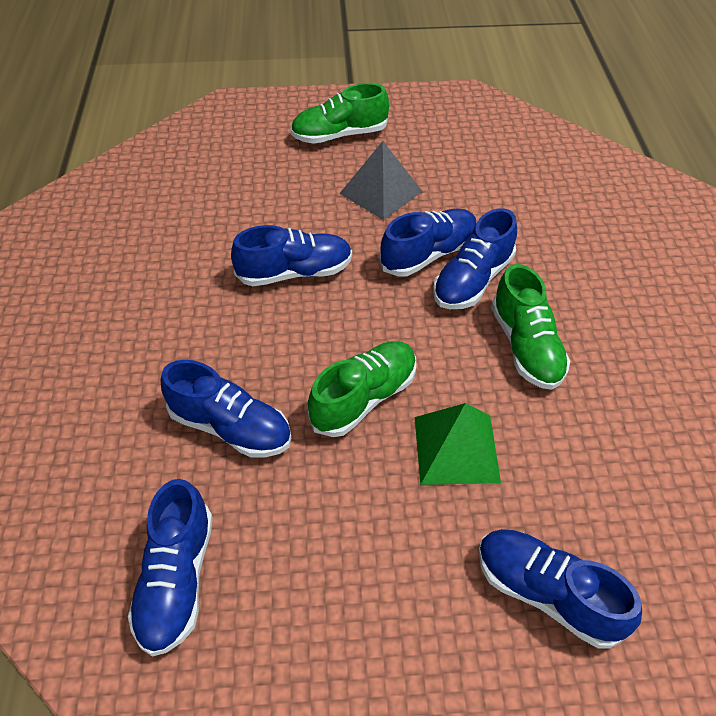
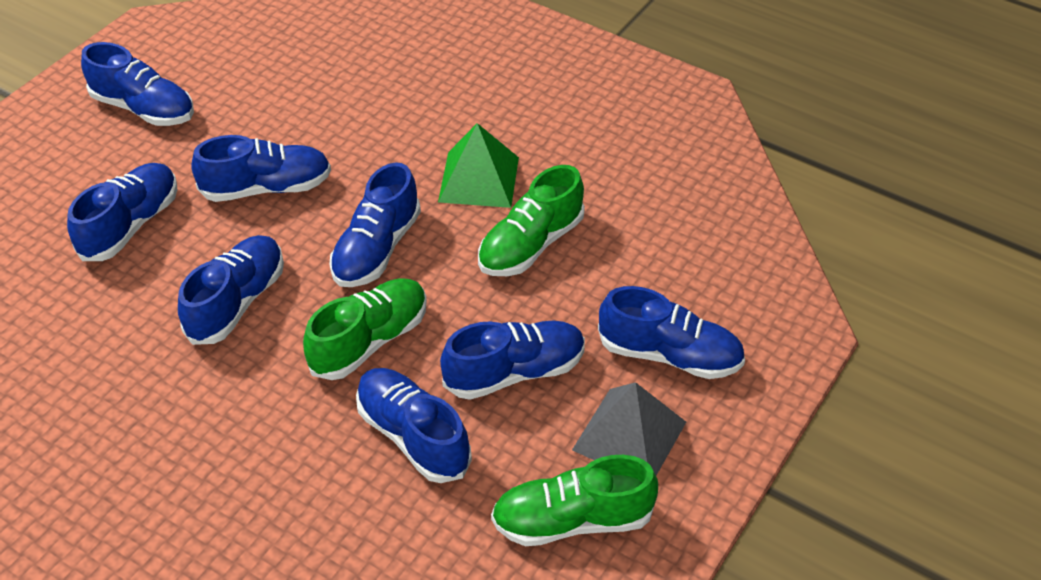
blue shoe: 6 -> 8

